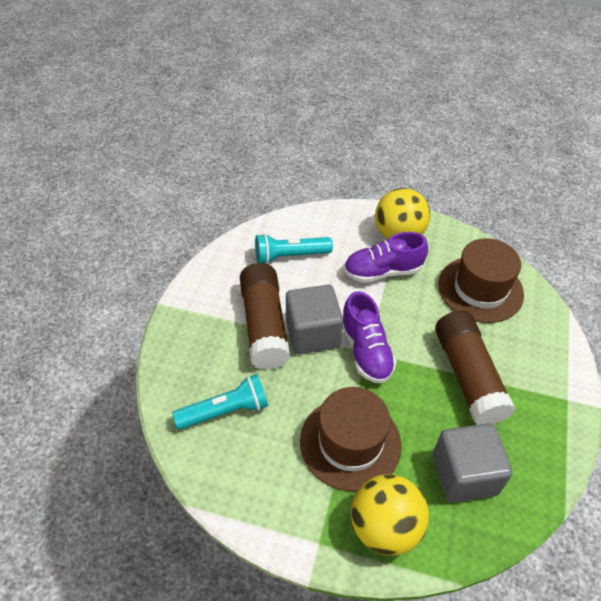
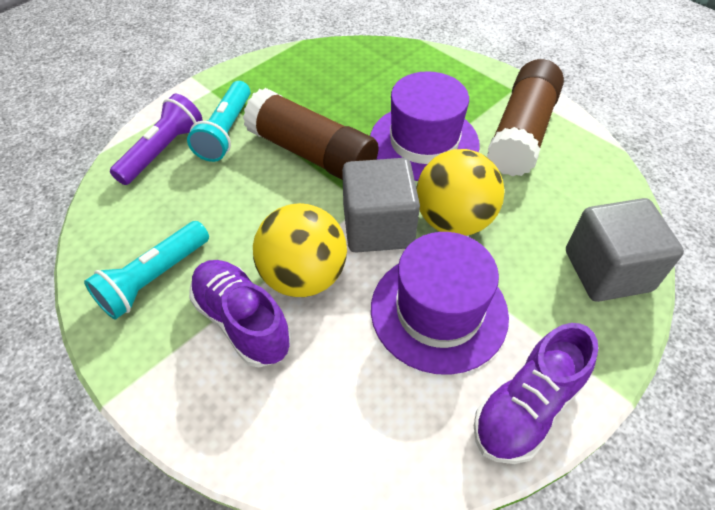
brown hat: 2 -> 0
purple flashlight: 0 -> 1
purple hat: 0 -> 2

